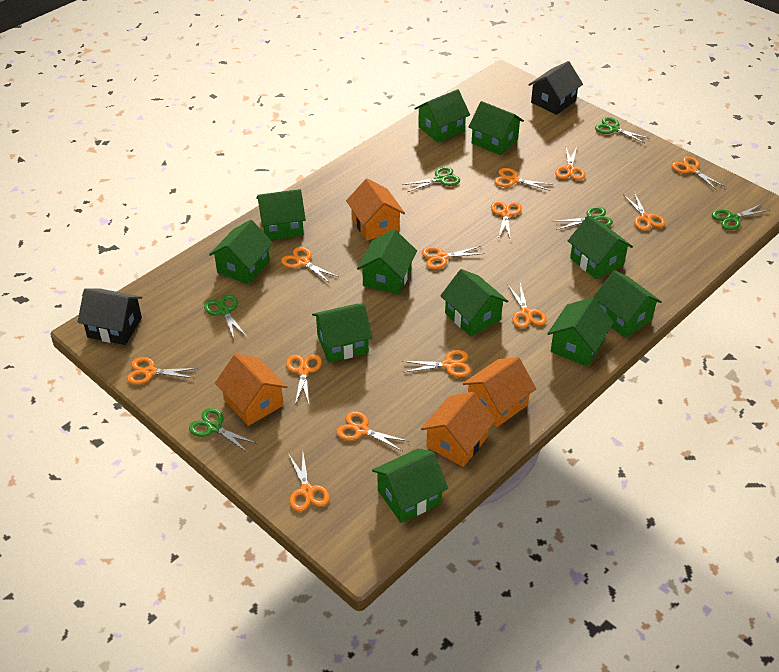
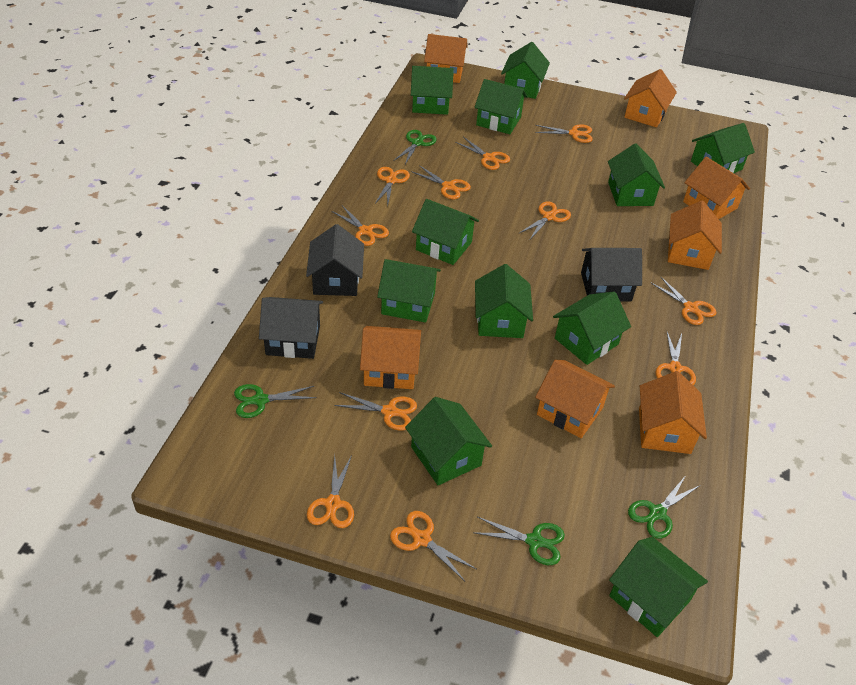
black house: 2 -> 3
green scissors: 6 -> 4
orange house: 4 -> 7
orange scissors: 13 -> 11

